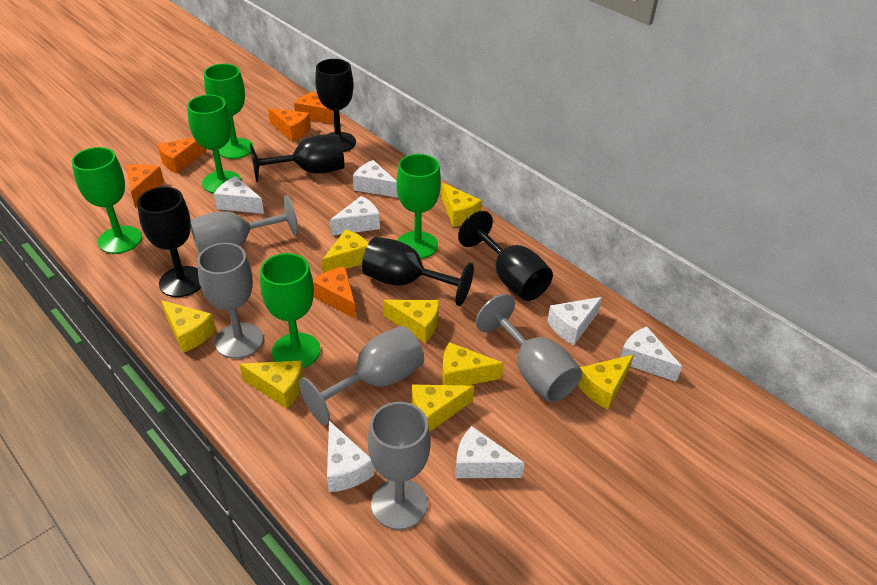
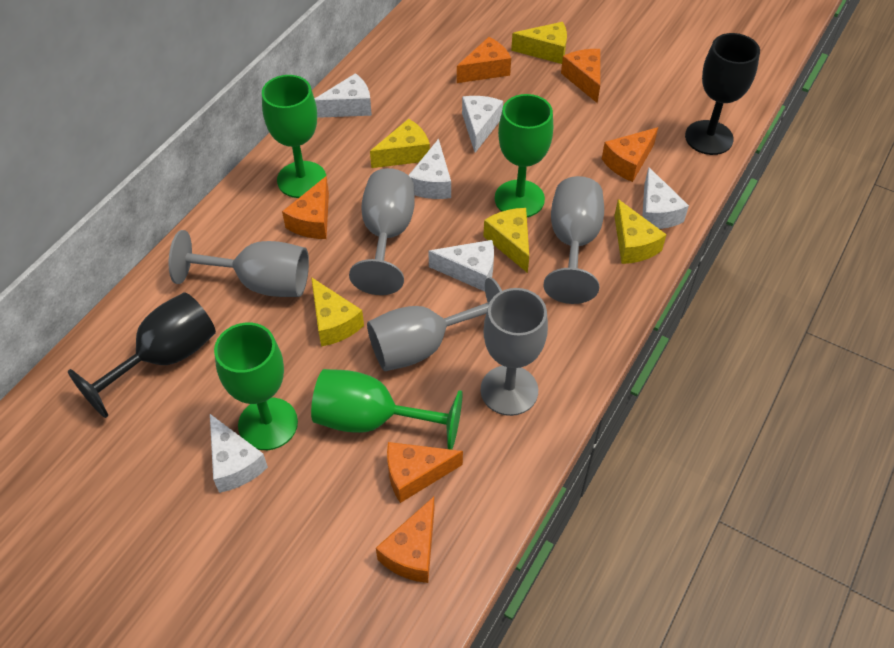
black goblet: 5 -> 2
green goblet: 5 -> 4
orange cheese: 5 -> 6
white cheese: 7 -> 6
yellow cheese: 8 -> 5

